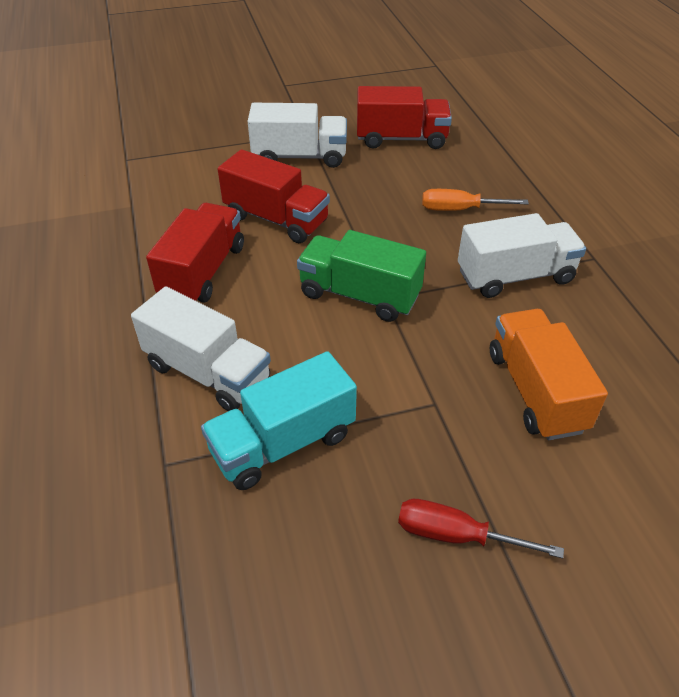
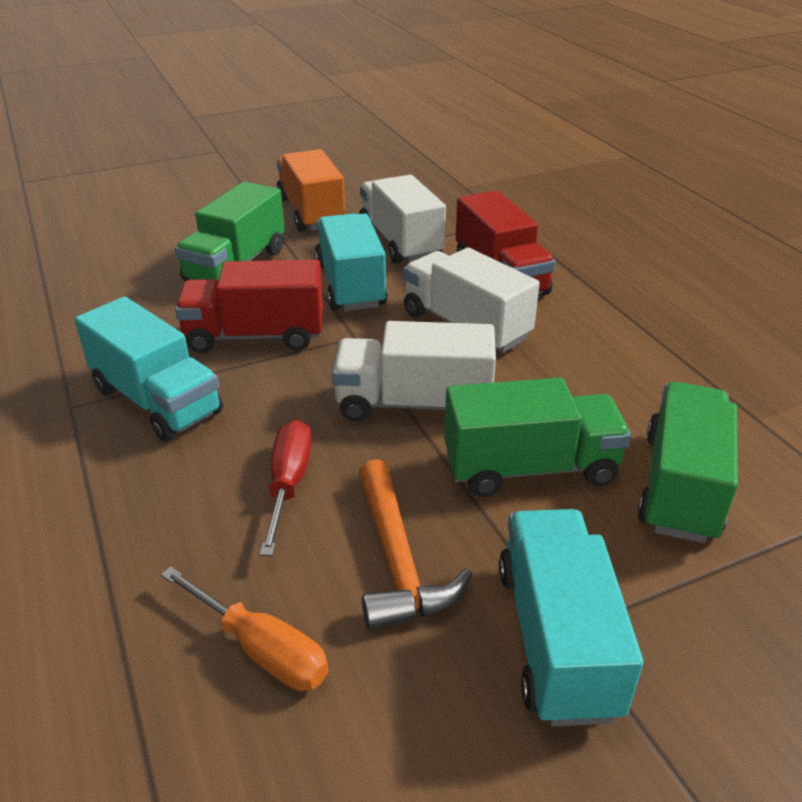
green truck: 1 -> 3
orange hammer: 0 -> 1
red truck: 3 -> 2
turquoise truck: 1 -> 3

